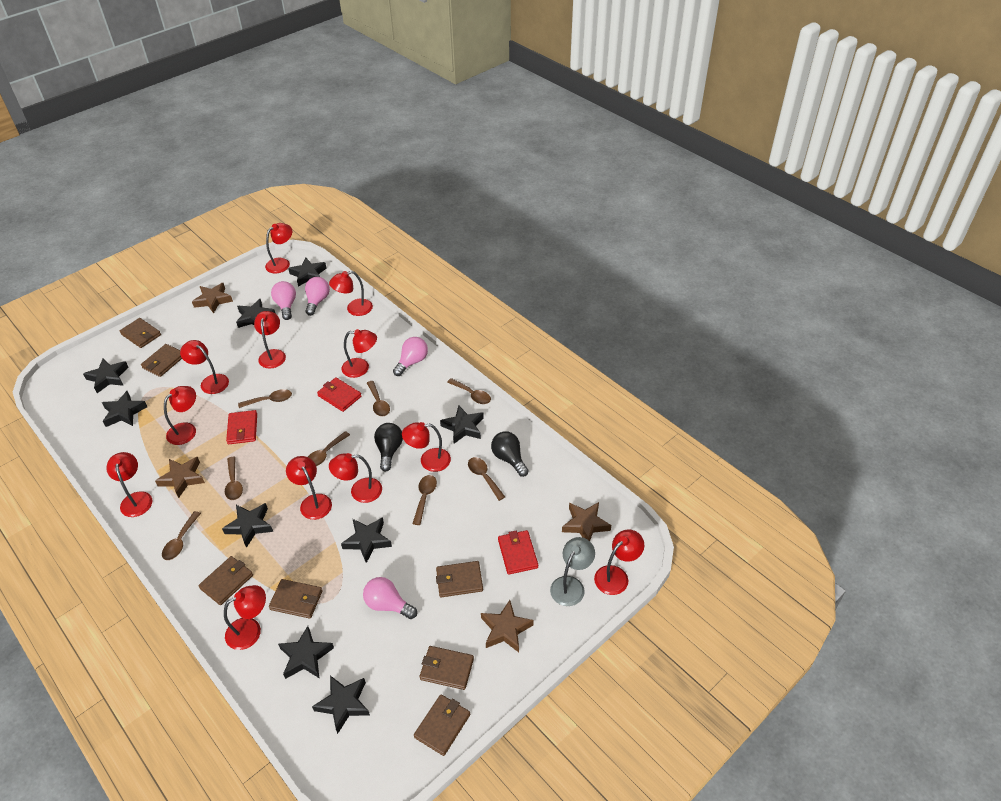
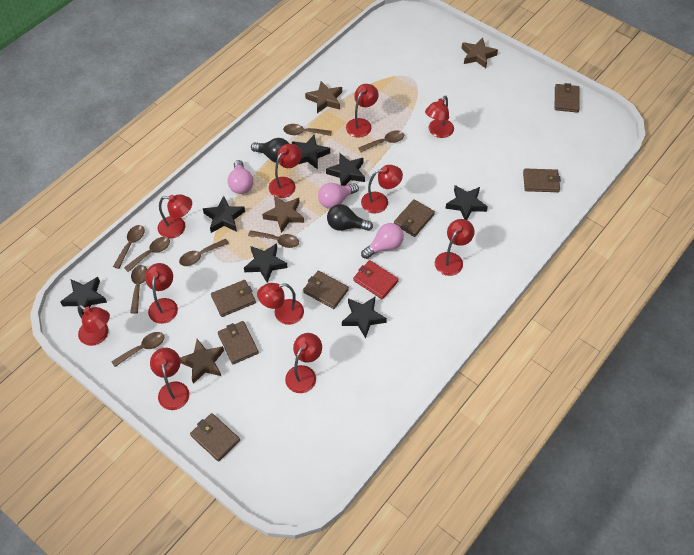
black star: 9 -> 7
grey lamp: 1 -> 0
pink light bulb: 4 -> 3
red lamp: 12 -> 11
red wallet: 3 -> 1

